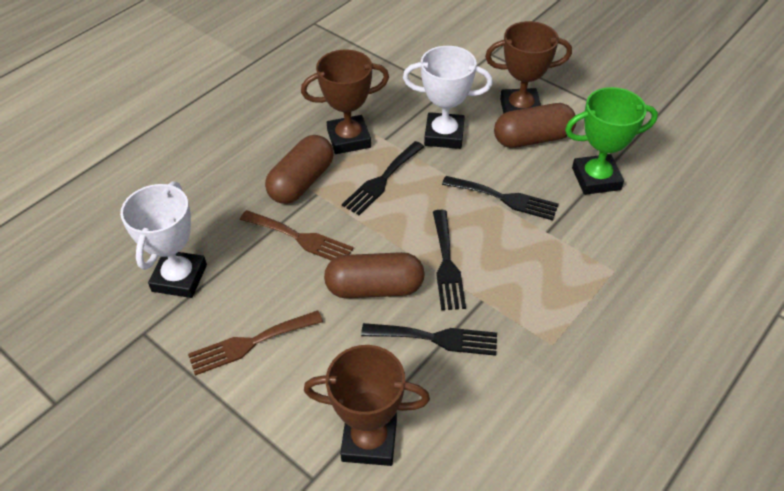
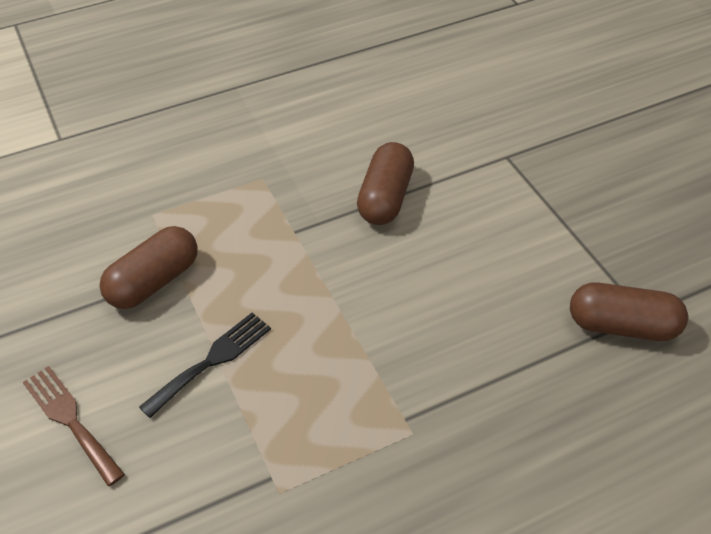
black fork: 4 -> 1
brown fork: 2 -> 1
brown trophy: 3 -> 0
green trophy: 1 -> 0
white trophy: 2 -> 0

